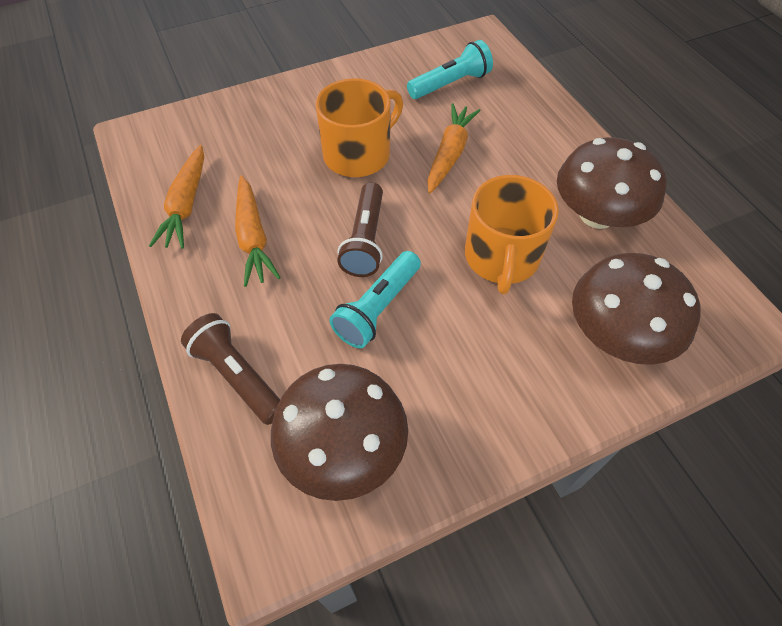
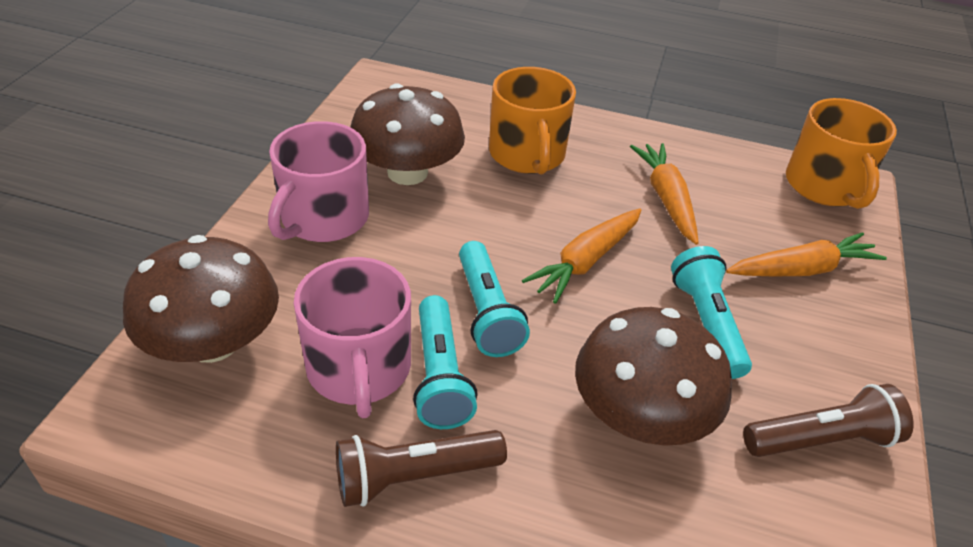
pink mug: 0 -> 2
turquoise flashlight: 2 -> 3

